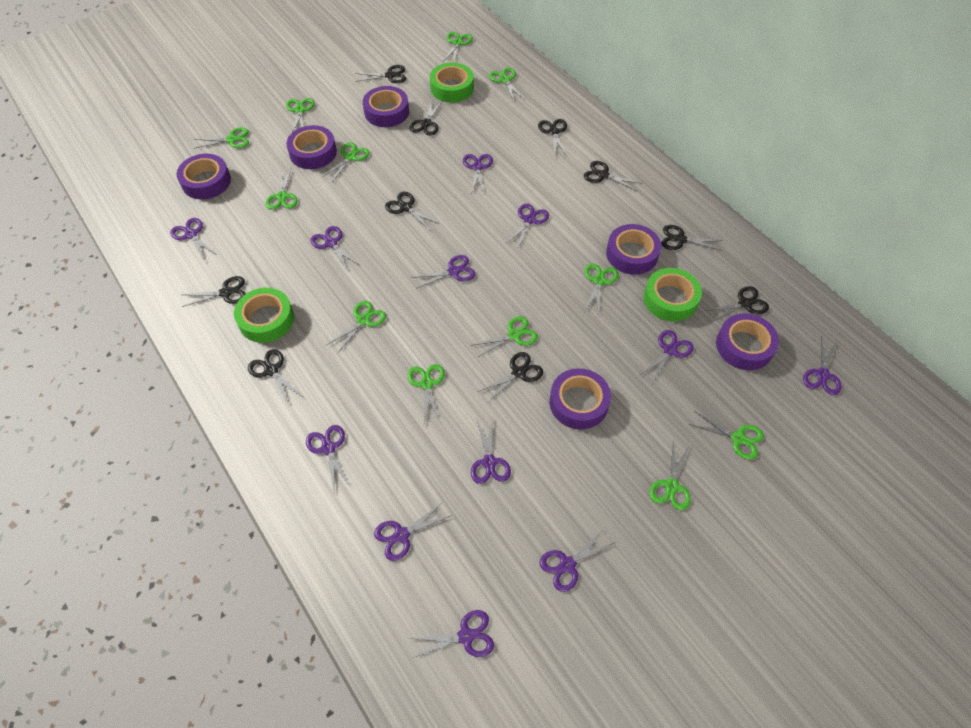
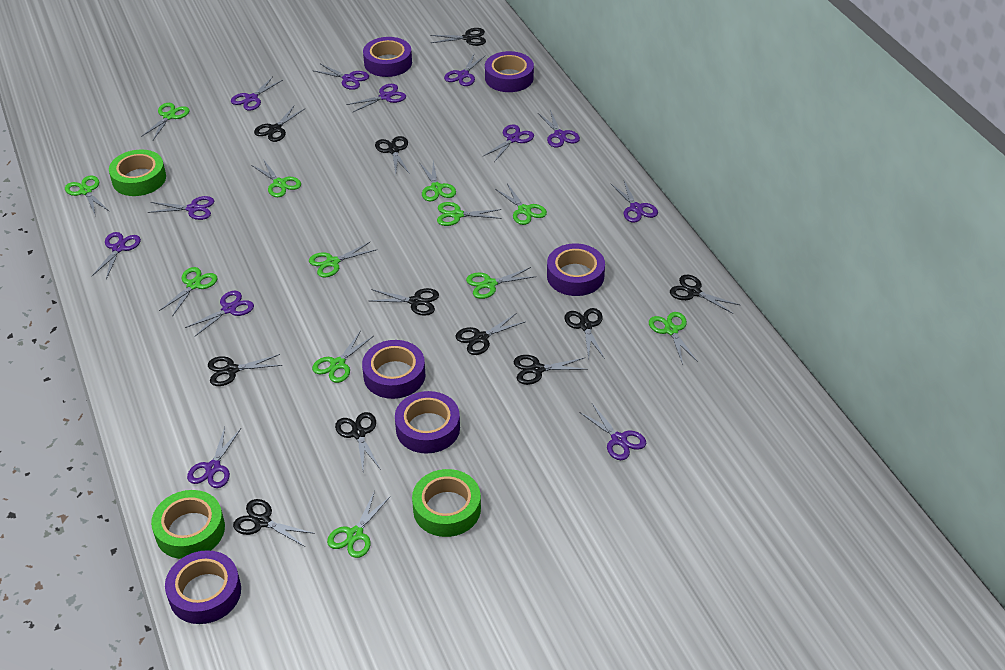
black scissors: 10 -> 11

